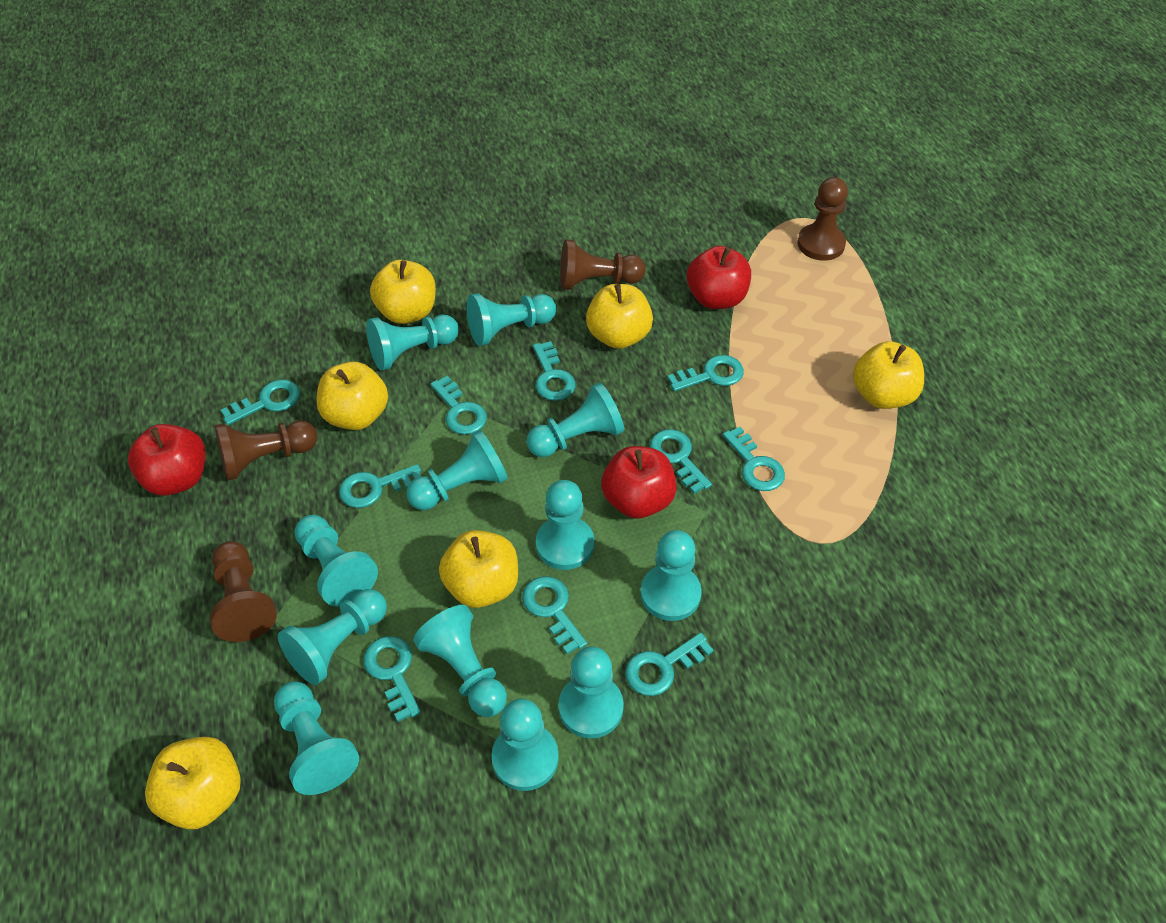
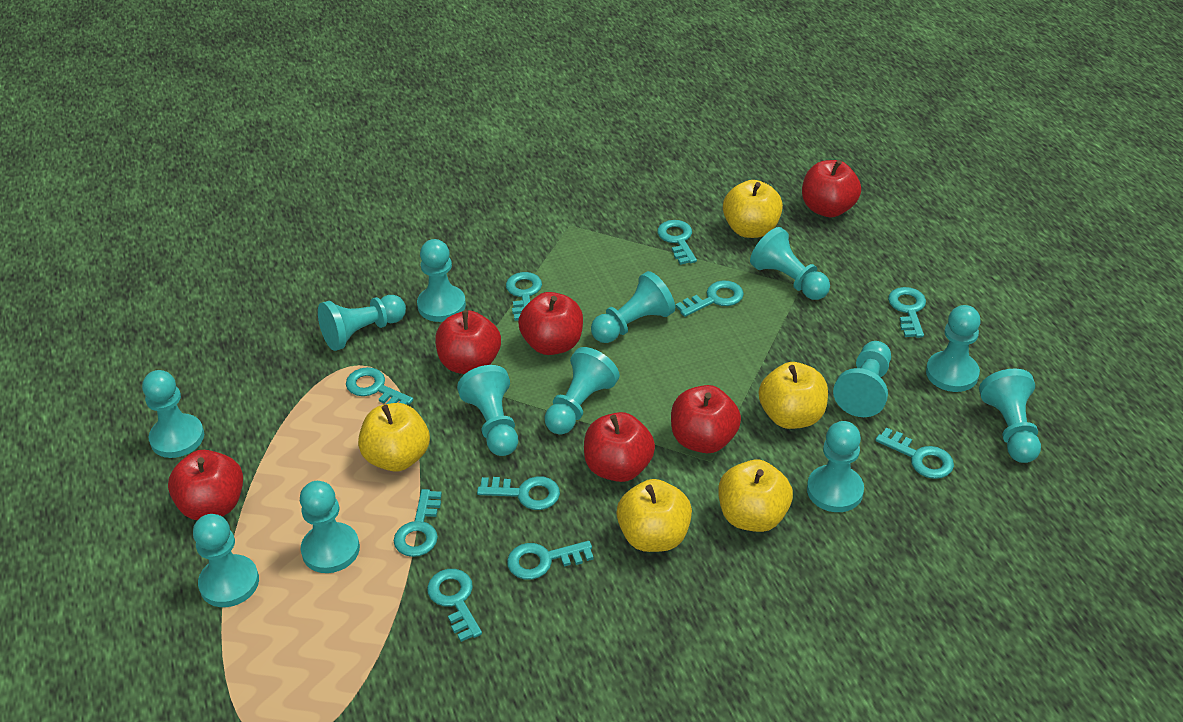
brown pawn: 4 -> 0
red apple: 3 -> 6
turquoise pawn: 12 -> 13
yellow apple: 6 -> 5

